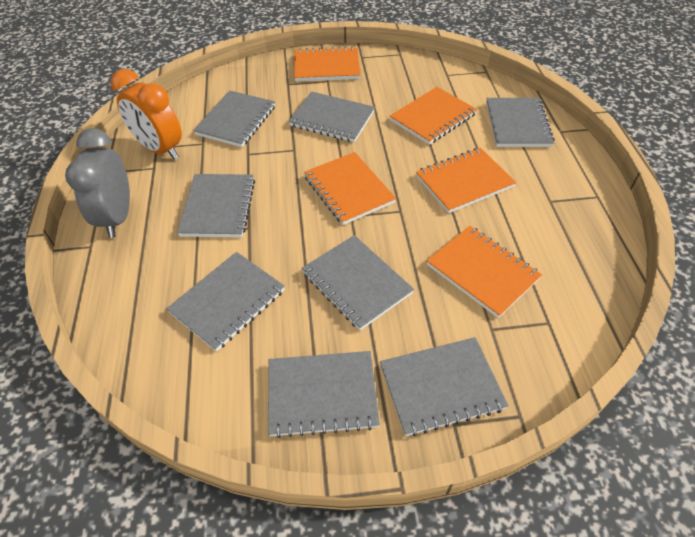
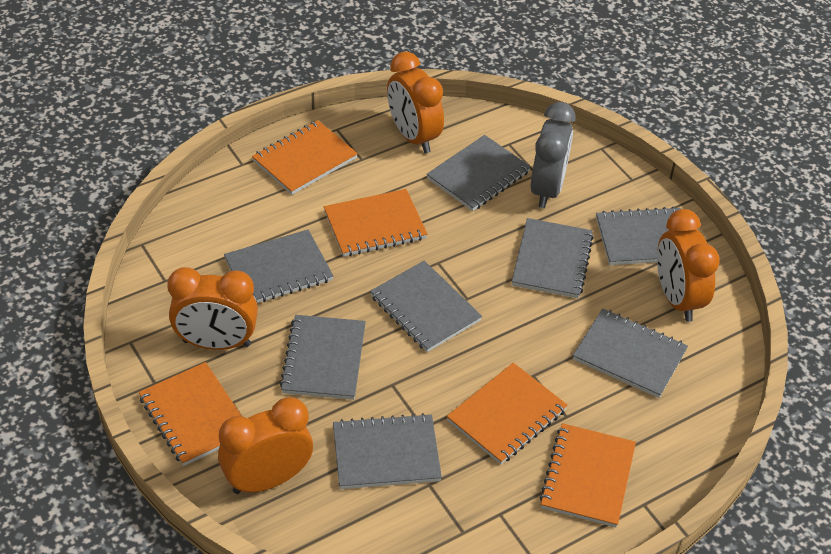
orange clock: 1 -> 4

